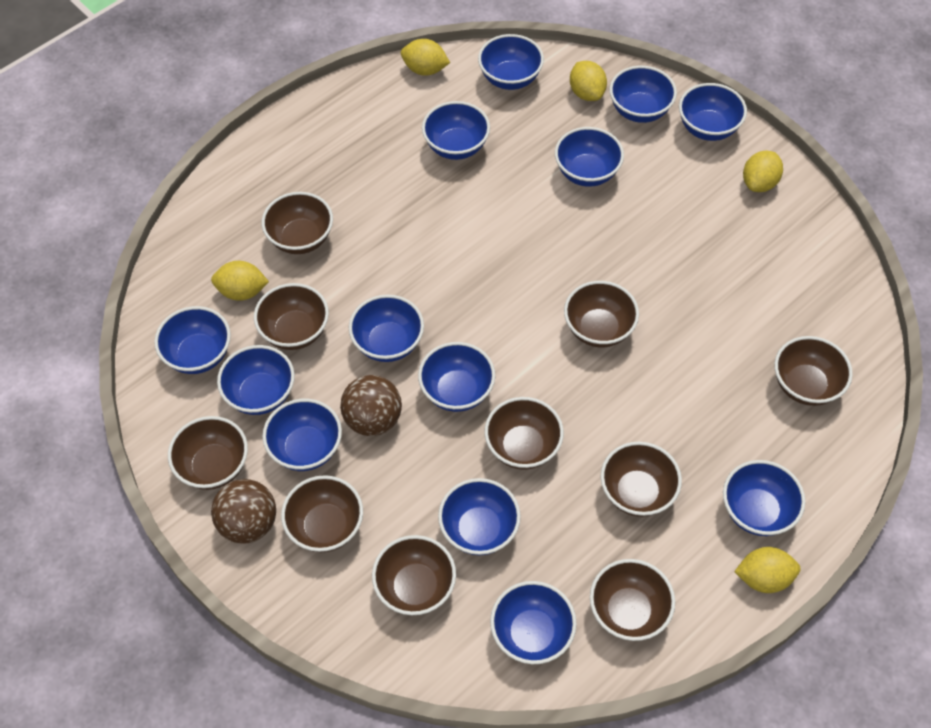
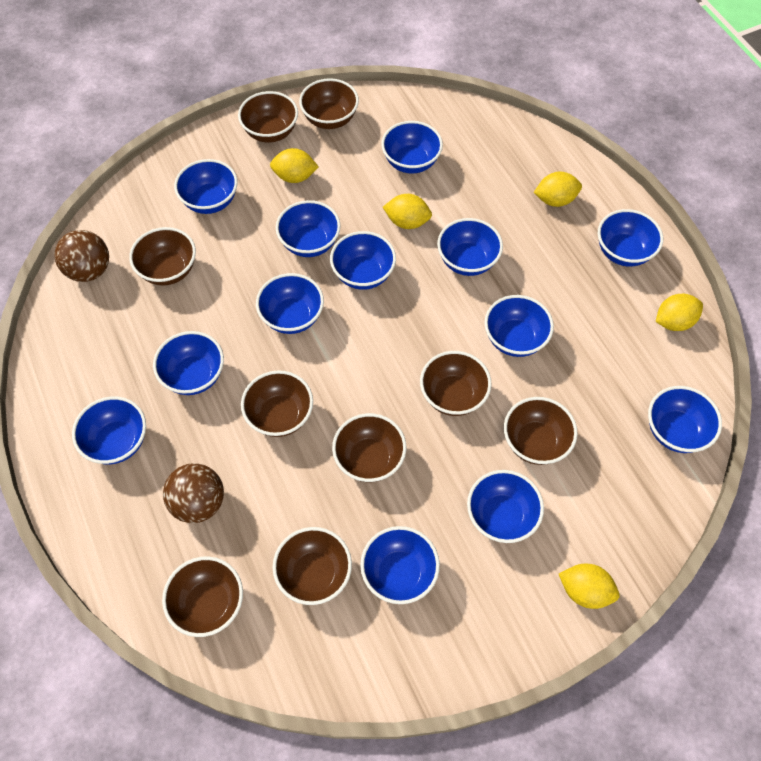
brown bowl: 10 -> 9

